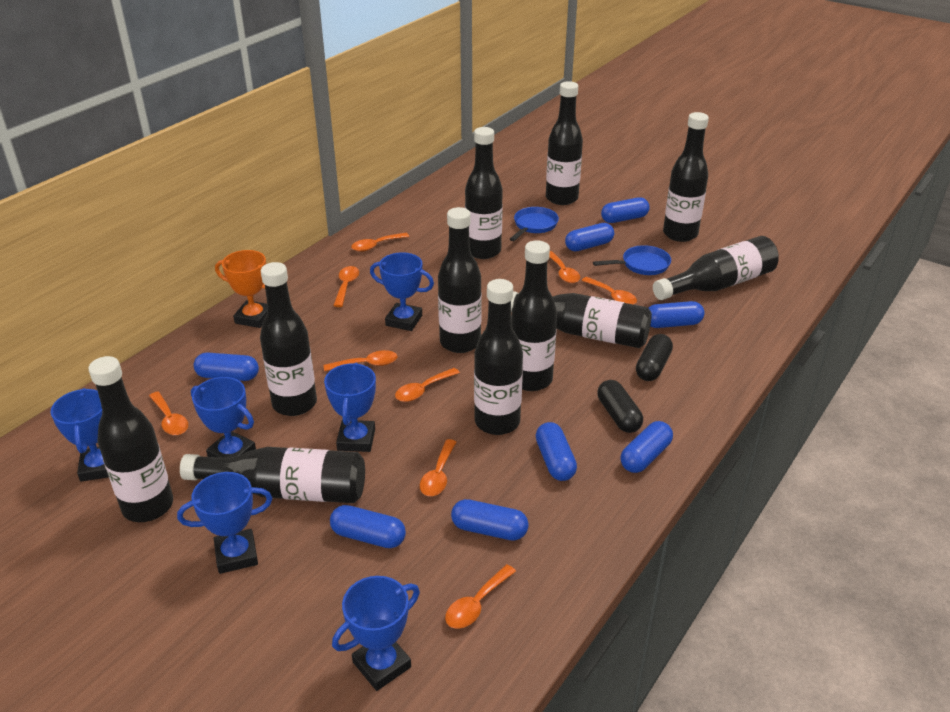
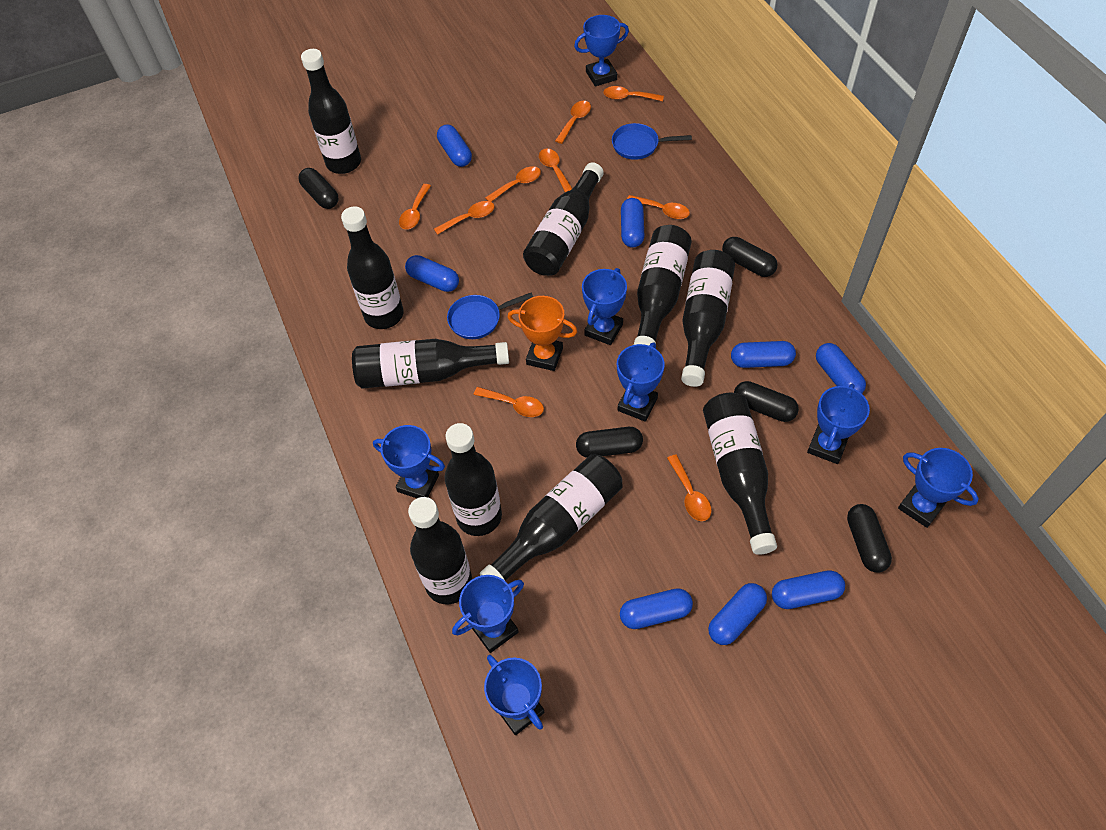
black bottle: 11 -> 10
black capsule: 2 -> 5
blue trophy: 6 -> 8

